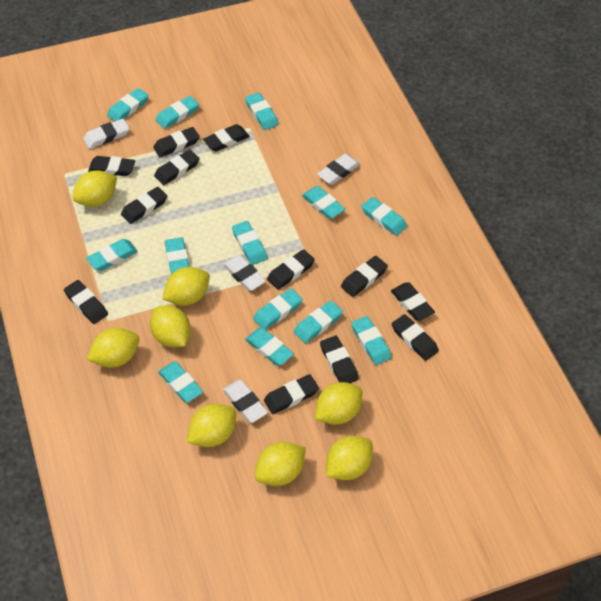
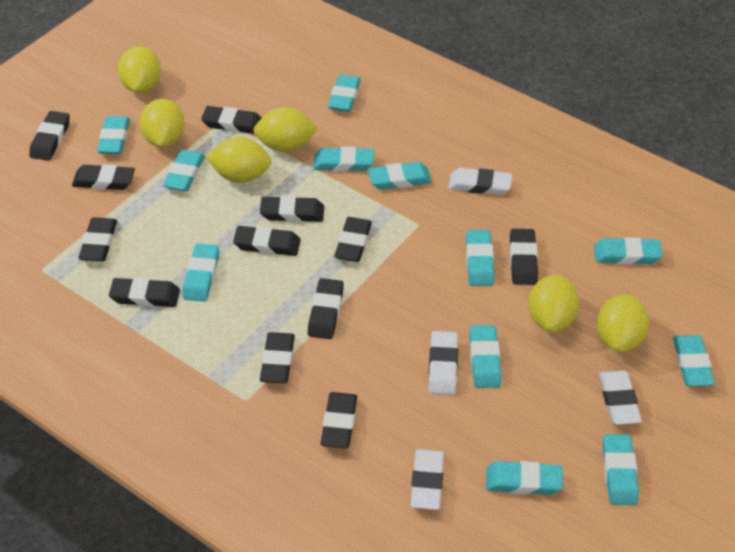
turquoise eraser: 13 -> 12
yellow lemon: 8 -> 6

